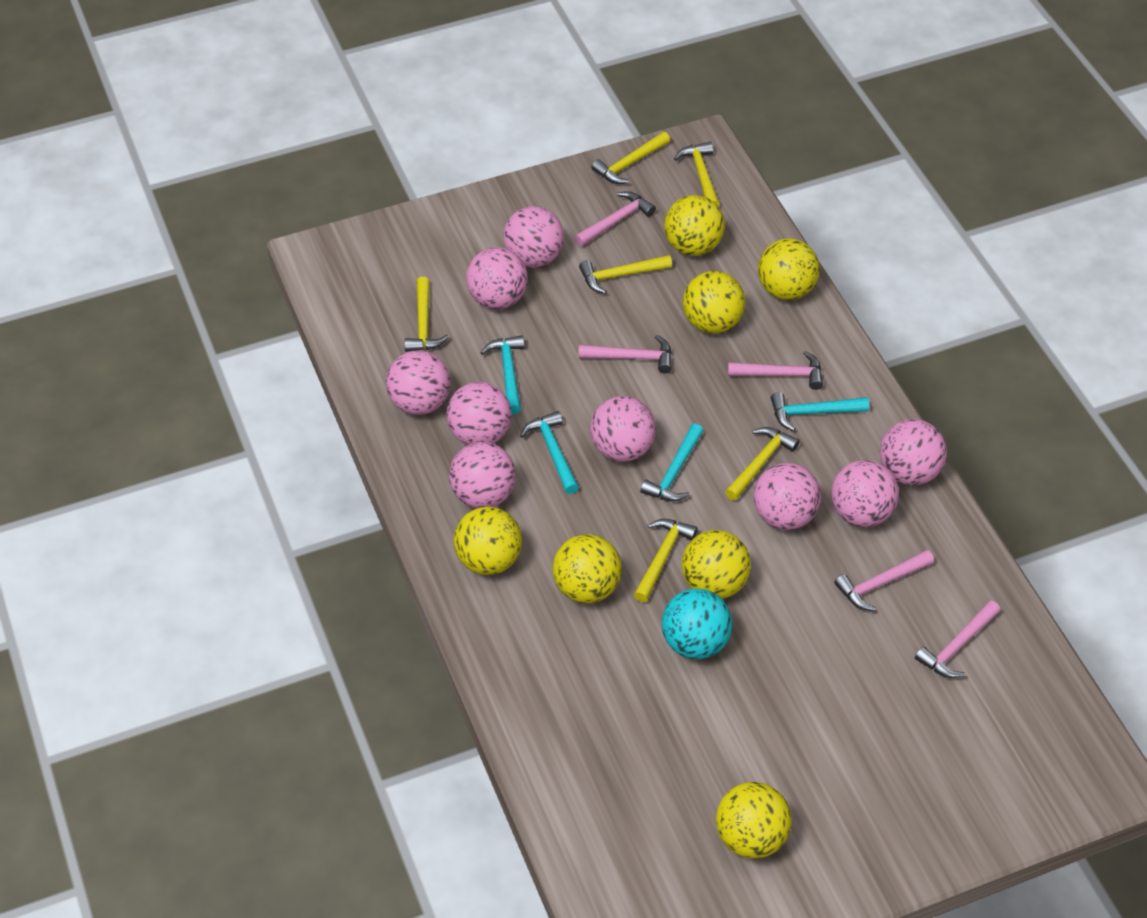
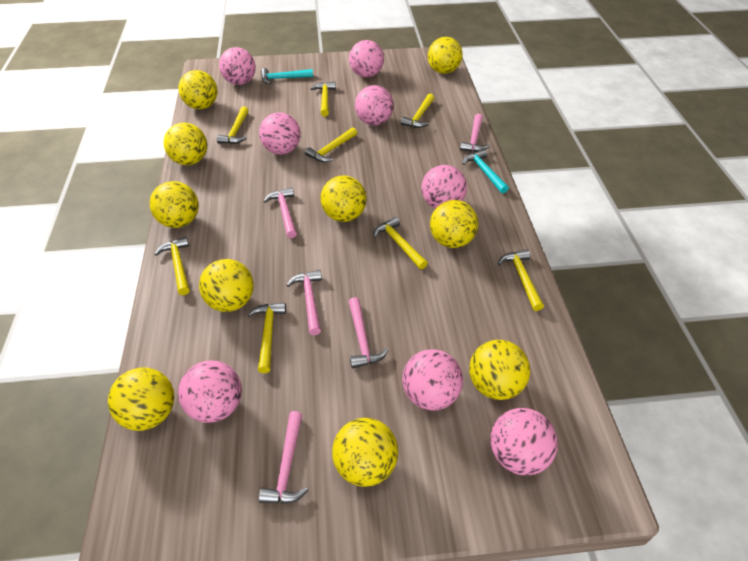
pink ball: 9 -> 8
turquoise ball: 1 -> 0
turquoise hammer: 4 -> 2
yellow ball: 7 -> 10
yellow hammer: 6 -> 8

